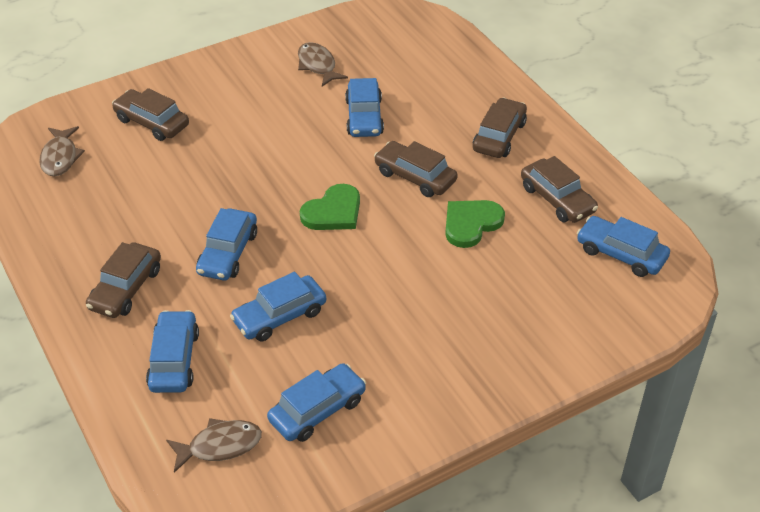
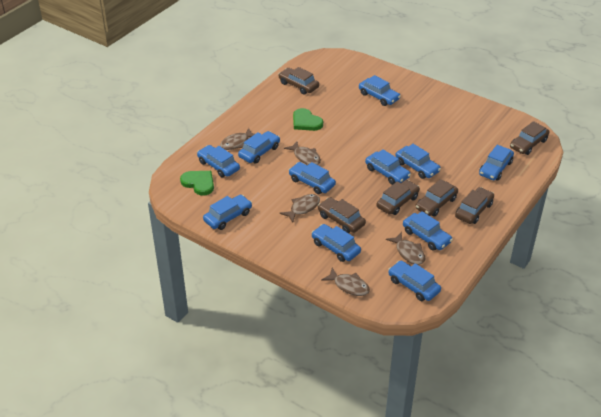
blue car: 6 -> 11
brown car: 5 -> 6
brown fish: 3 -> 5

